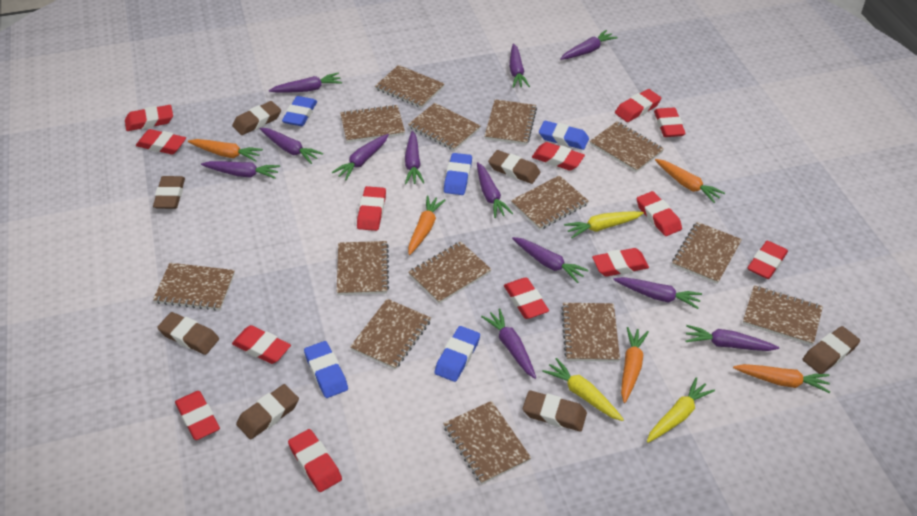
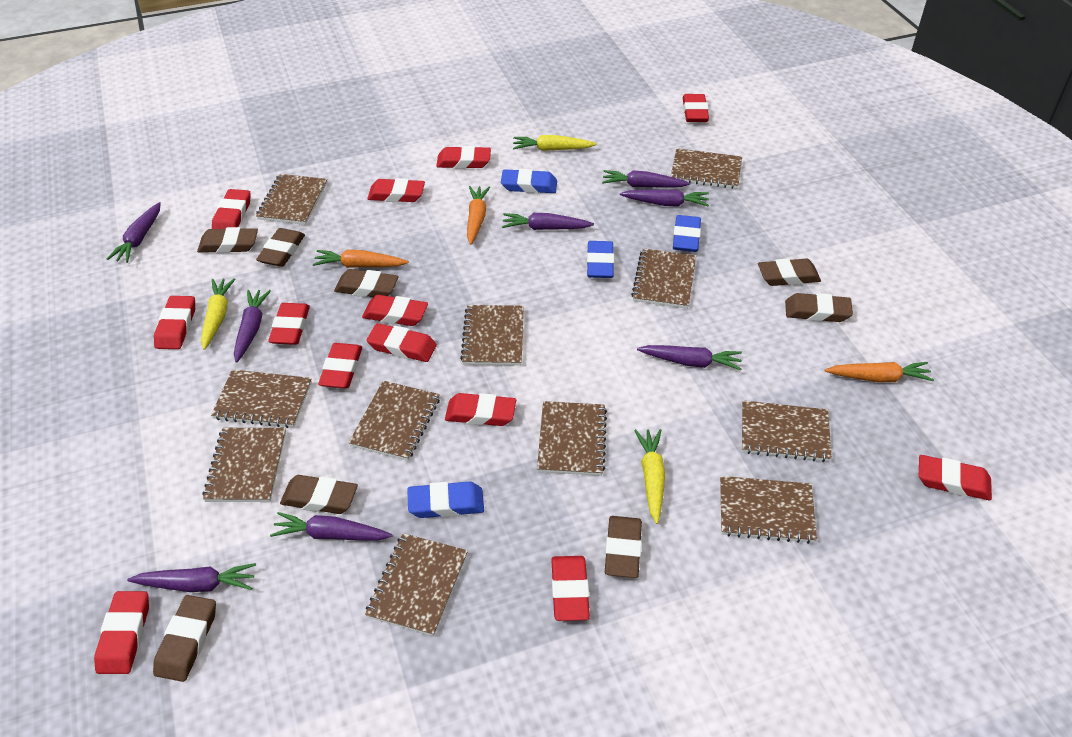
blue eraser: 5 -> 4
brown eraser: 7 -> 8
brown notebook: 14 -> 11
orange carrot: 5 -> 3
purple carrot: 12 -> 8

